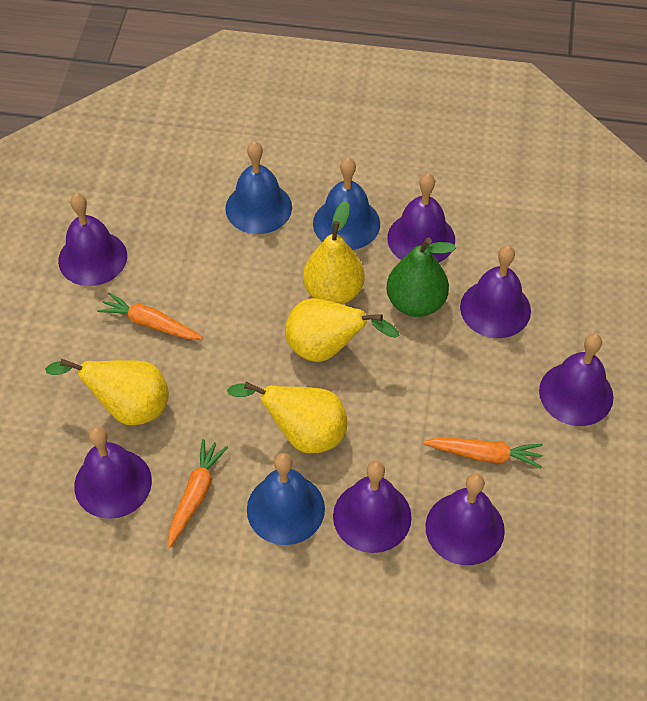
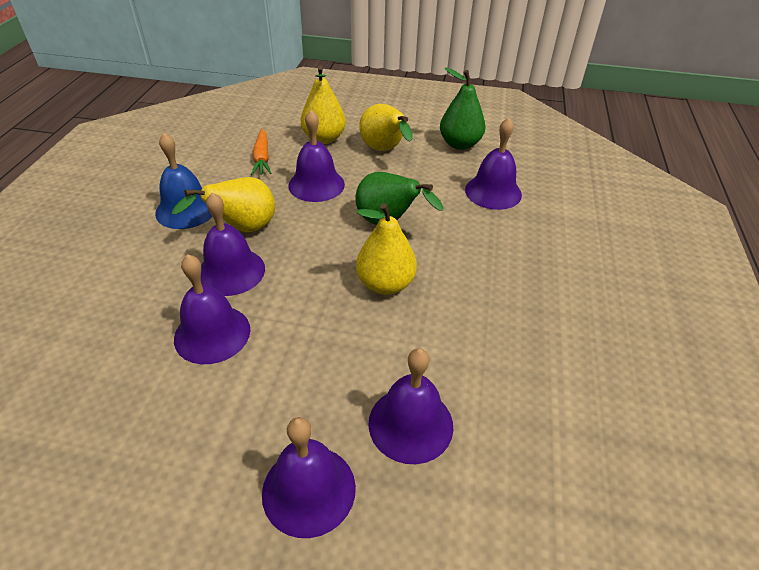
blue bell: 3 -> 1
green pear: 1 -> 2
orange carrot: 3 -> 1
purple bell: 7 -> 6

